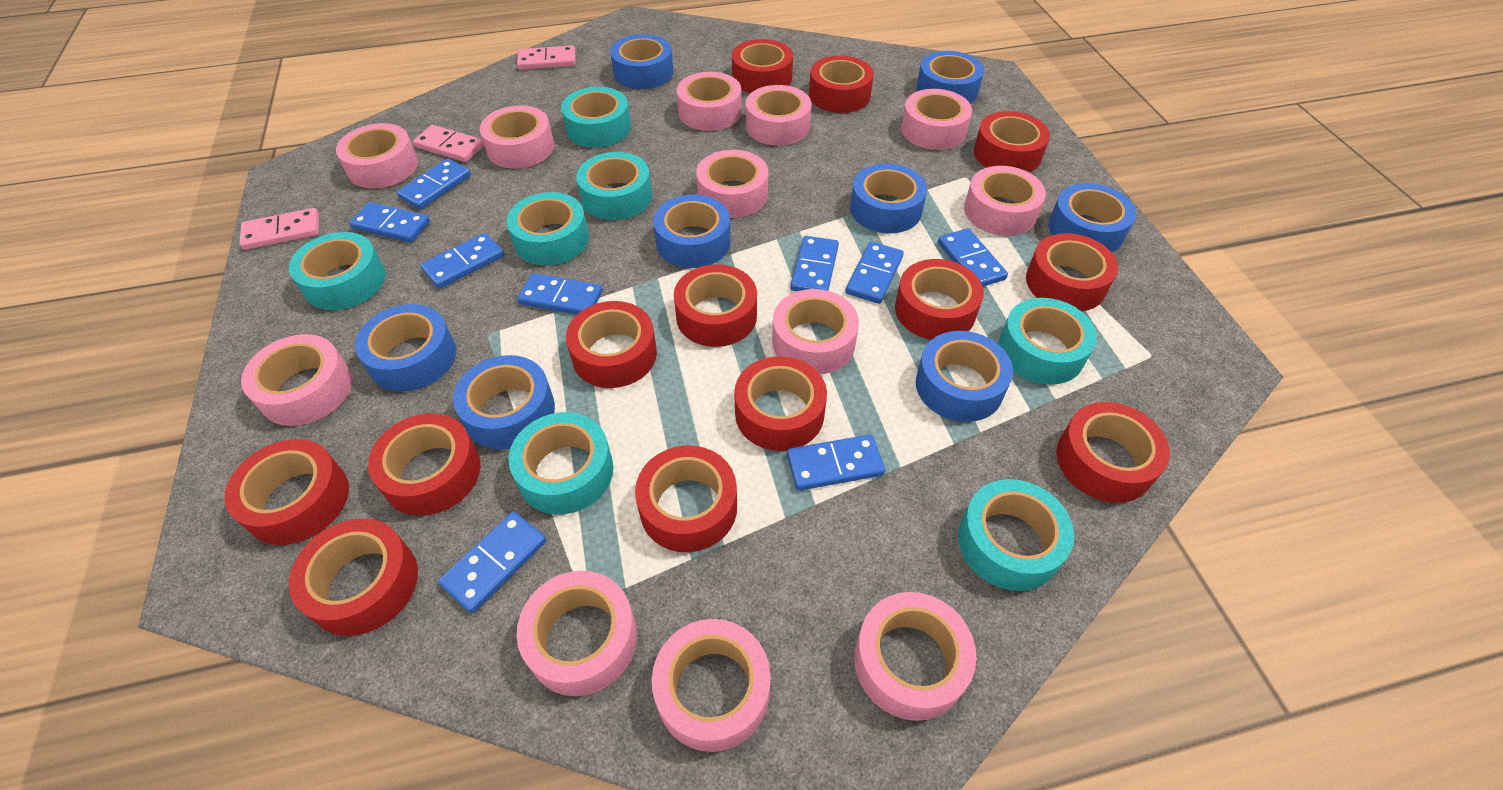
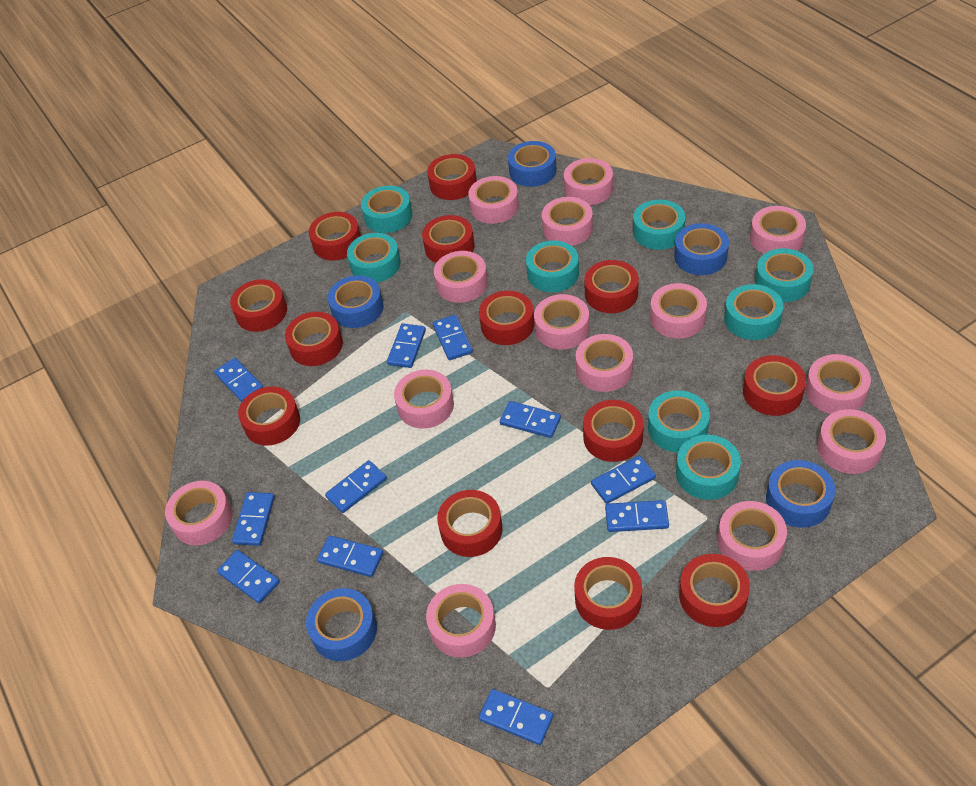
blue domino: 9 -> 11
blue tape: 8 -> 5
pink domino: 3 -> 0
pink tape: 12 -> 14
turquoise tape: 7 -> 8

